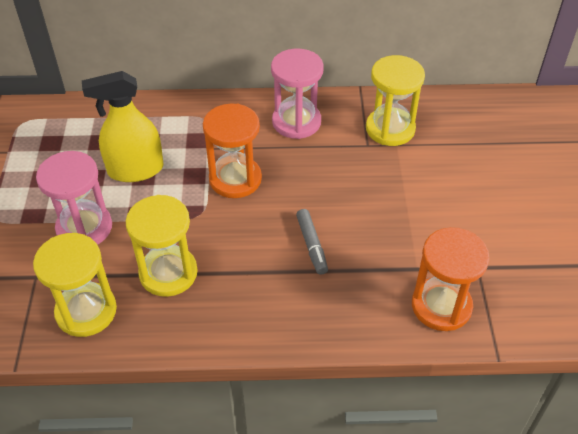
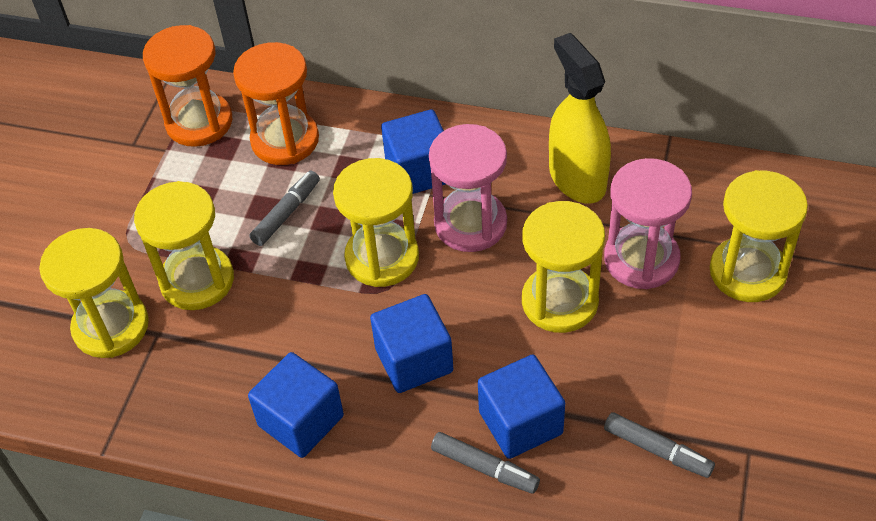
blue cube: 0 -> 4
grey marker: 1 -> 3
yellow hourglass: 3 -> 5

